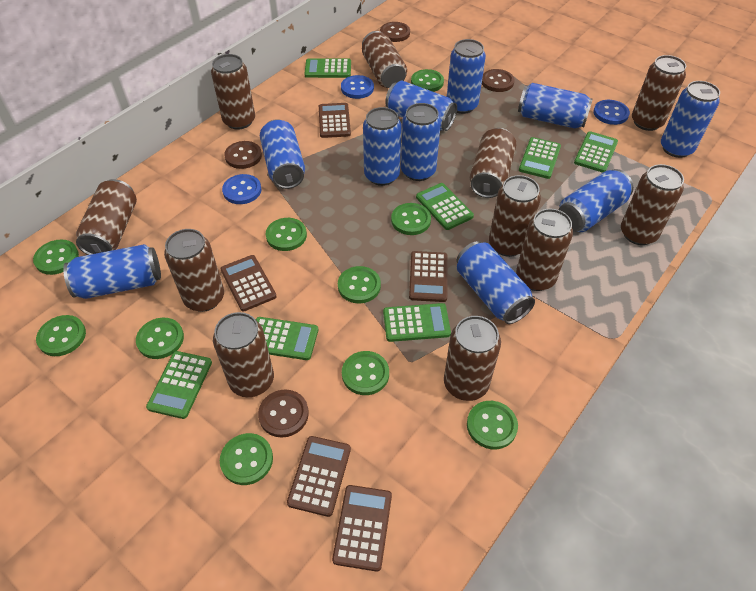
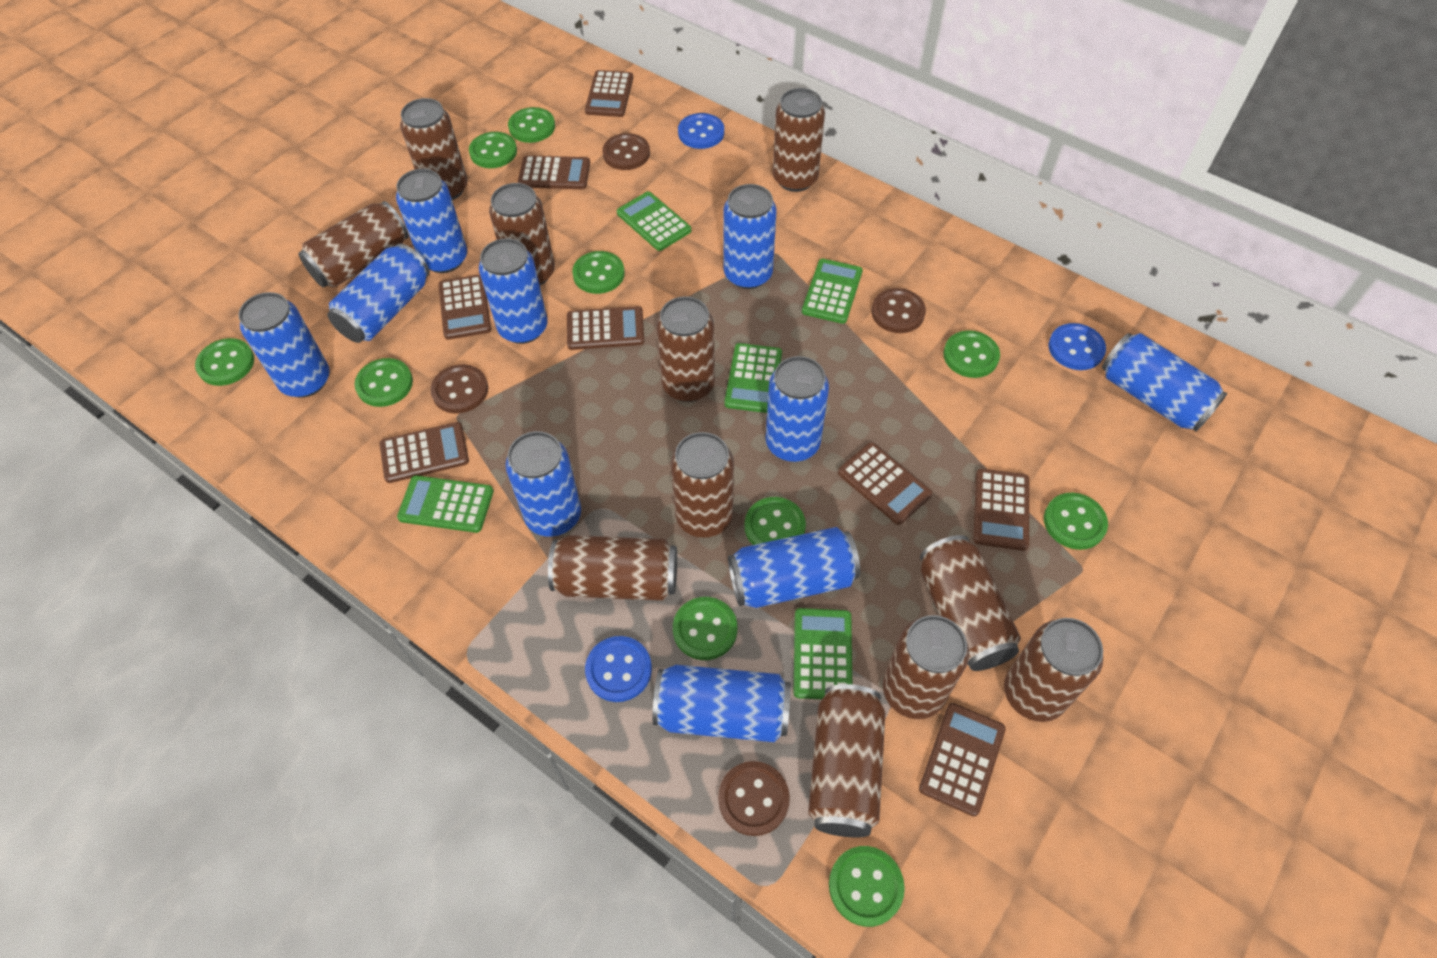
brown calculator: 5 -> 8
green calculator: 7 -> 5

